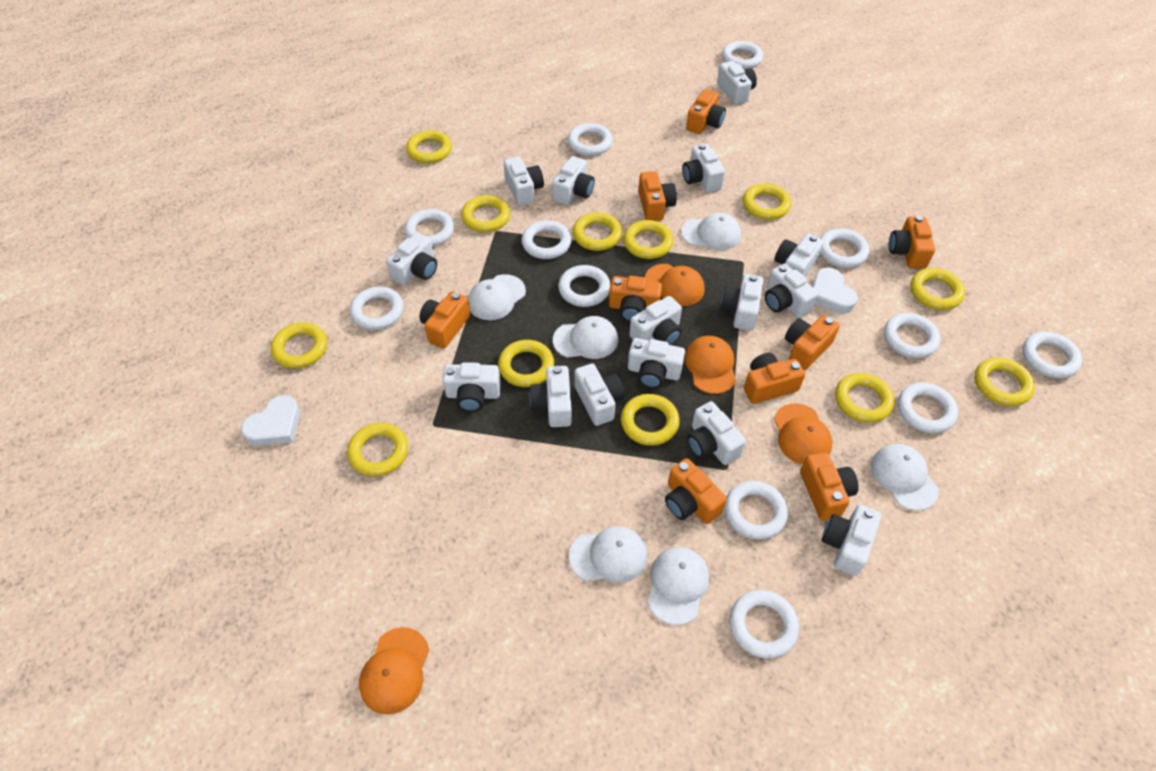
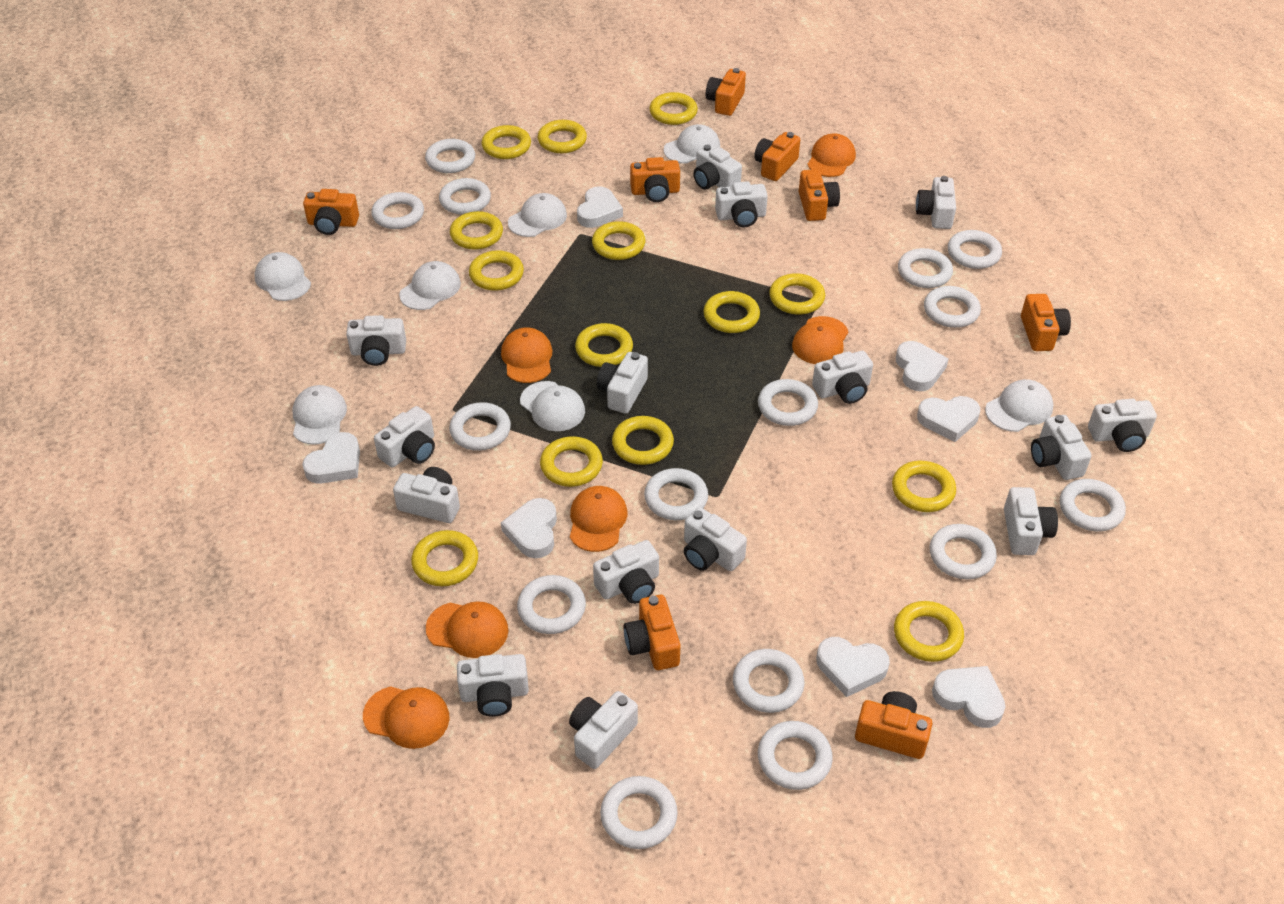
orange camera: 9 -> 8
orange cap: 4 -> 6
white cap: 6 -> 7
white heart: 2 -> 7
white ring: 12 -> 15
yellow ring: 12 -> 14

